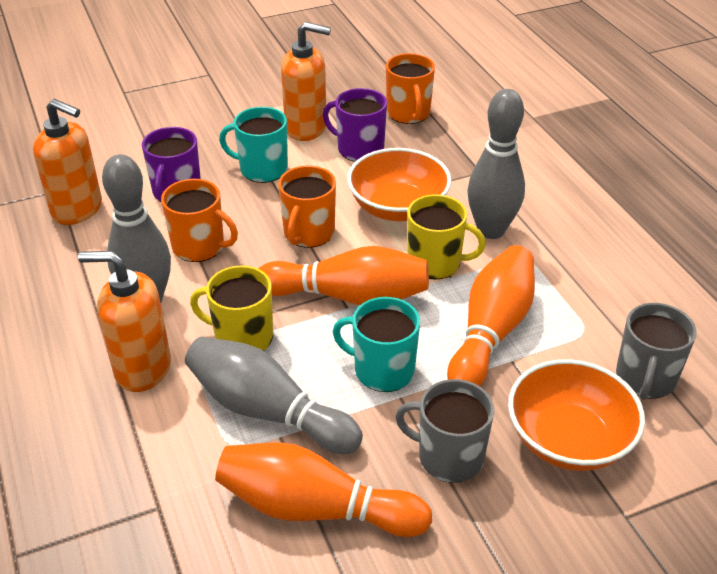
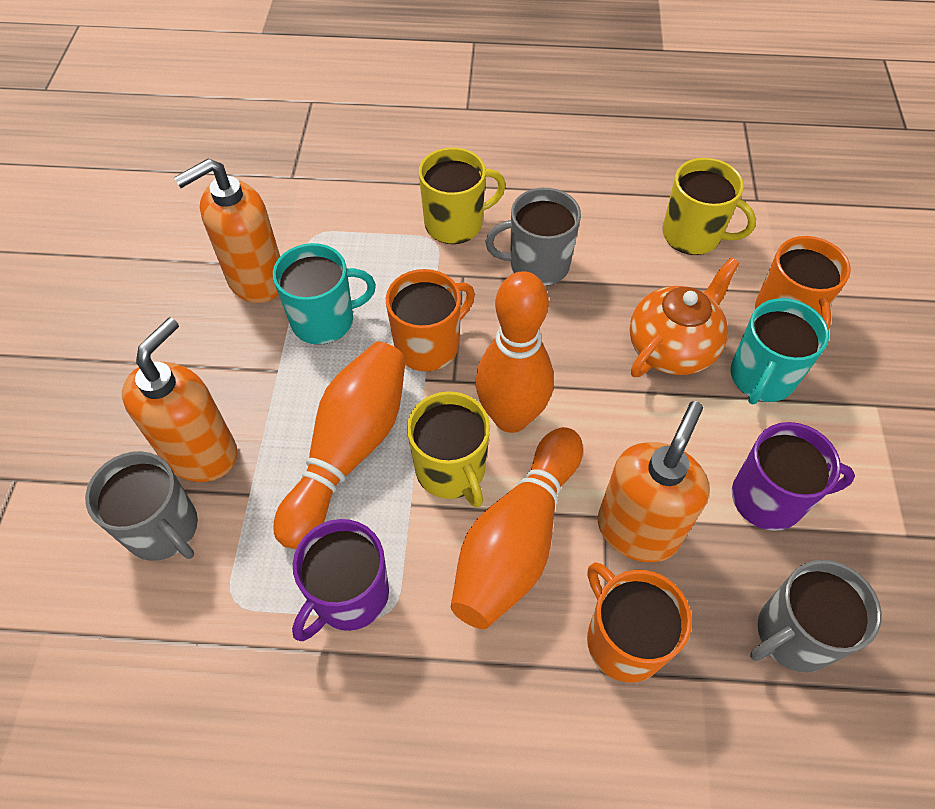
grey bowling pin: 3 -> 0
grey mug: 2 -> 3
orange bowl: 2 -> 0
orange teapot: 0 -> 1
yellow mug: 2 -> 3

